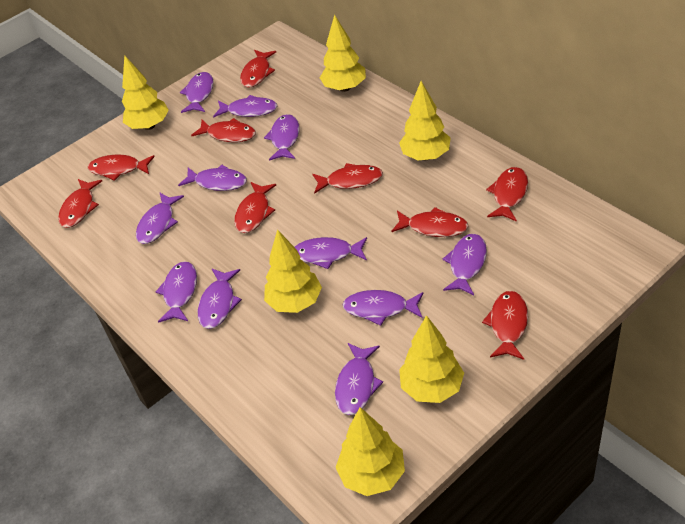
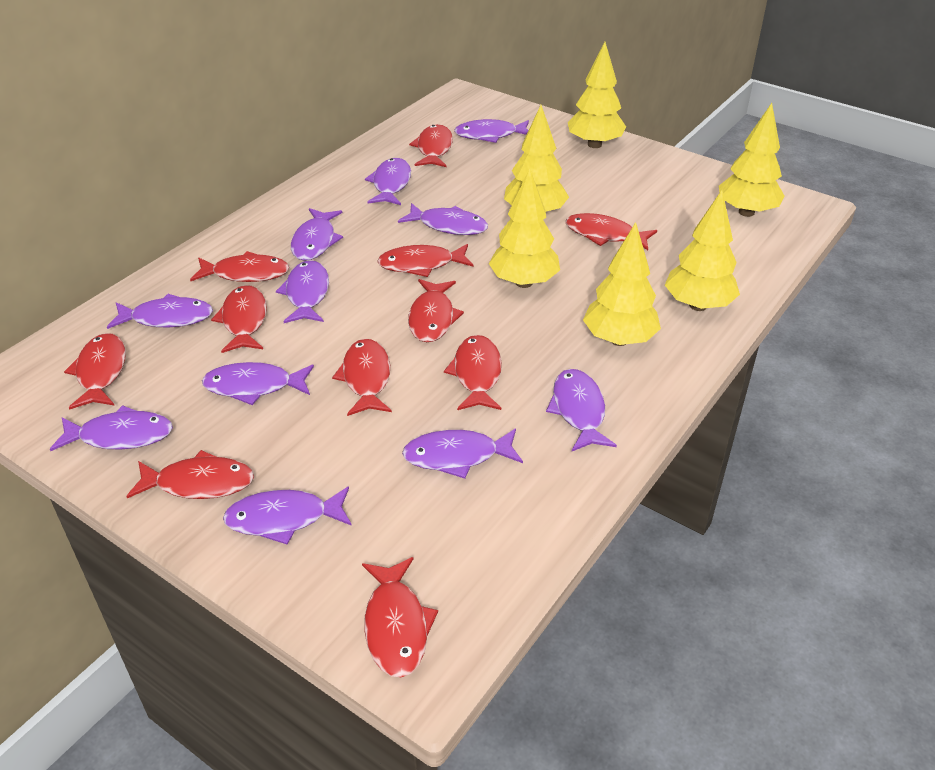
red fish: 9 -> 11

